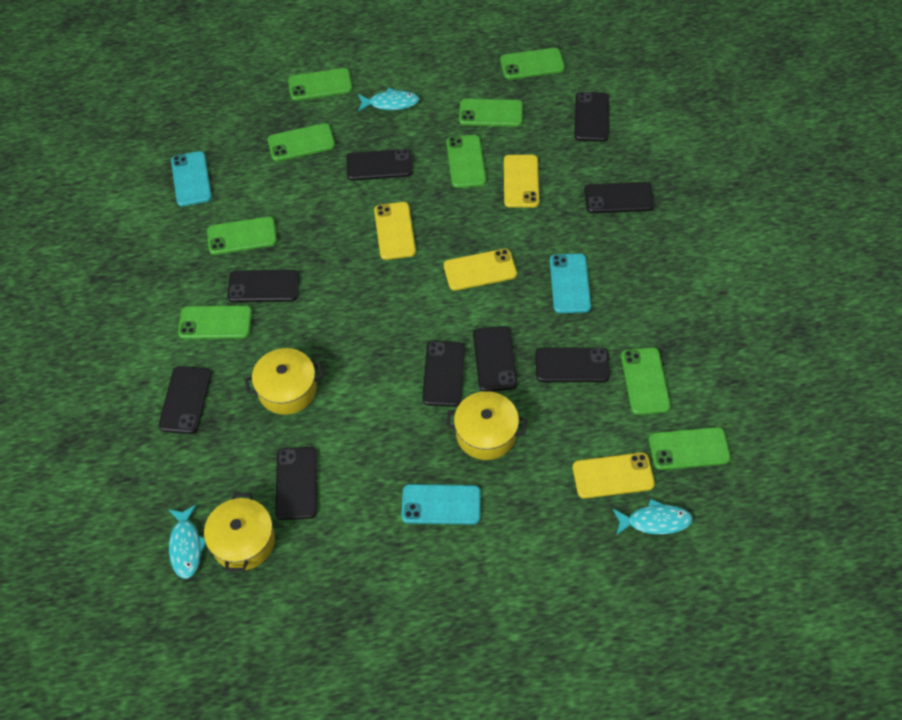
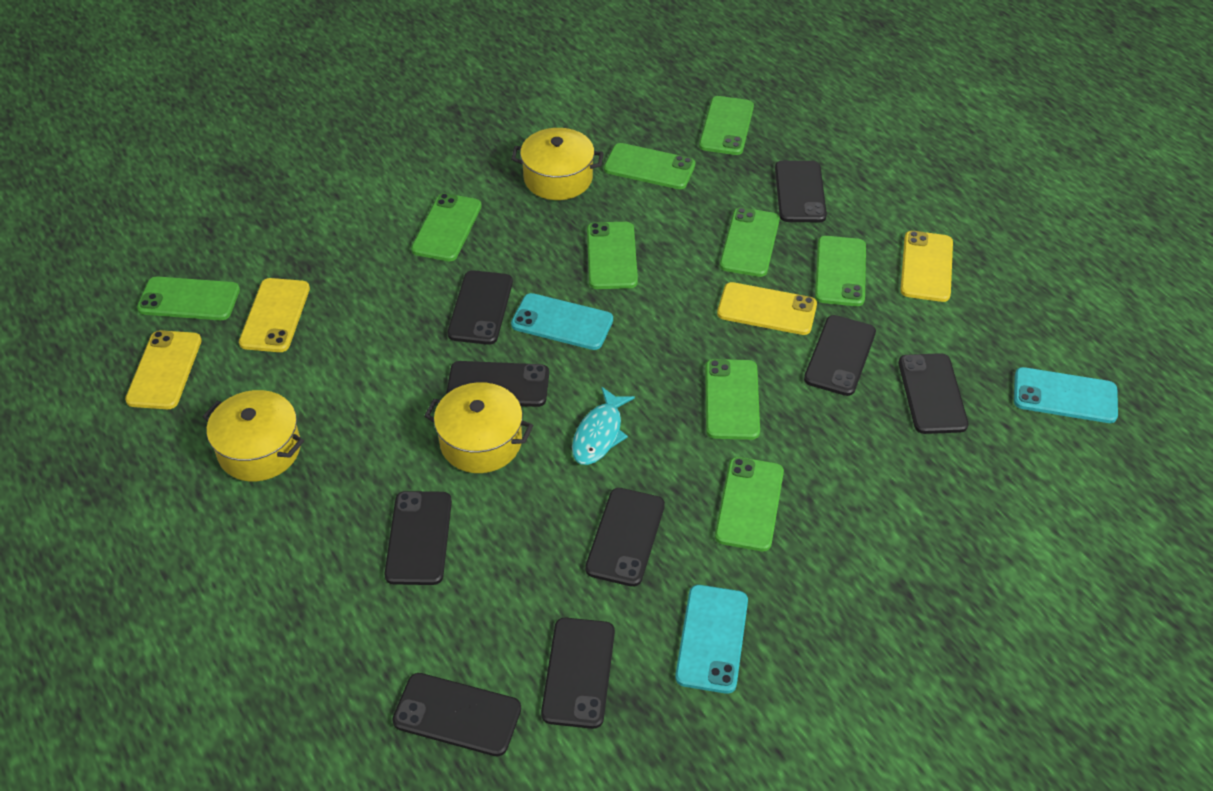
turquoise fish: 3 -> 1

